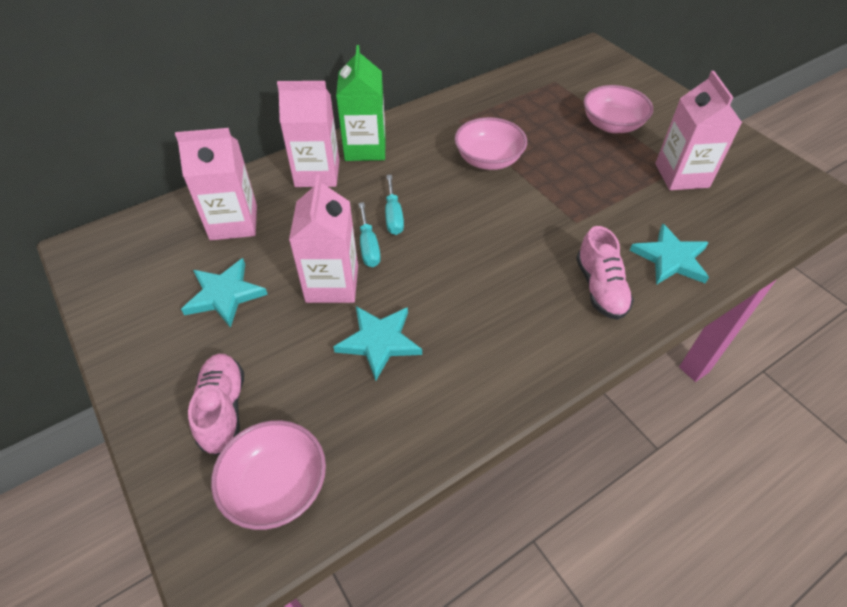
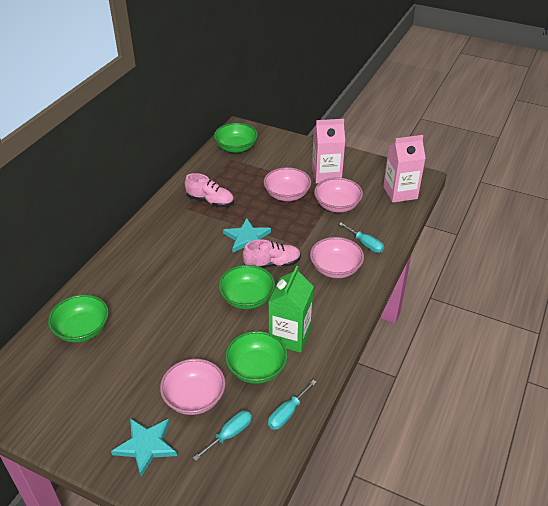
green bowl: 0 -> 4
pink bowl: 3 -> 4
pink carton: 4 -> 2
turquoise screwdriver: 2 -> 3
turquoise star: 3 -> 2

